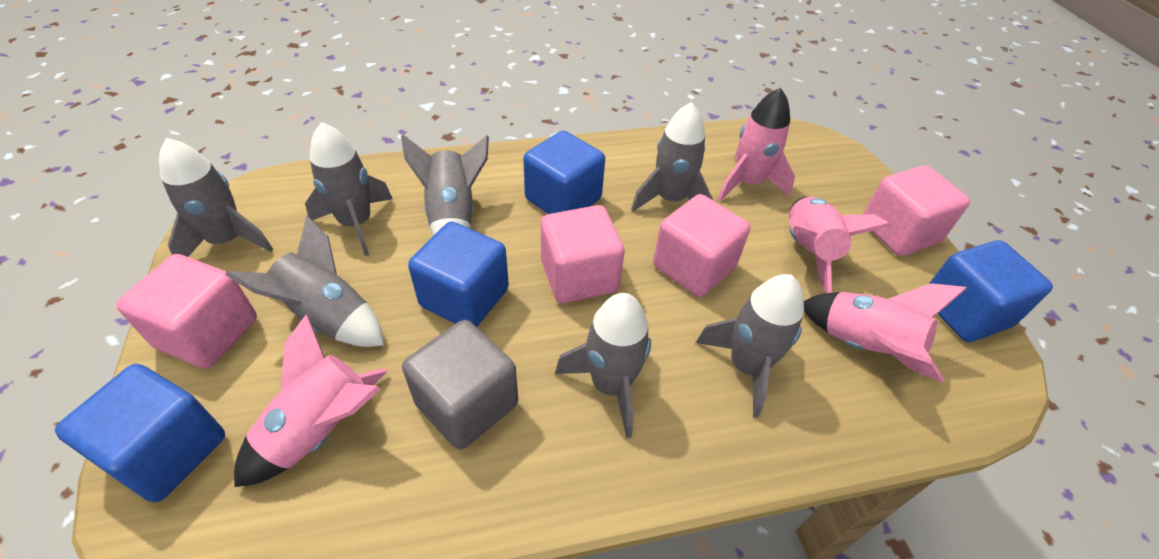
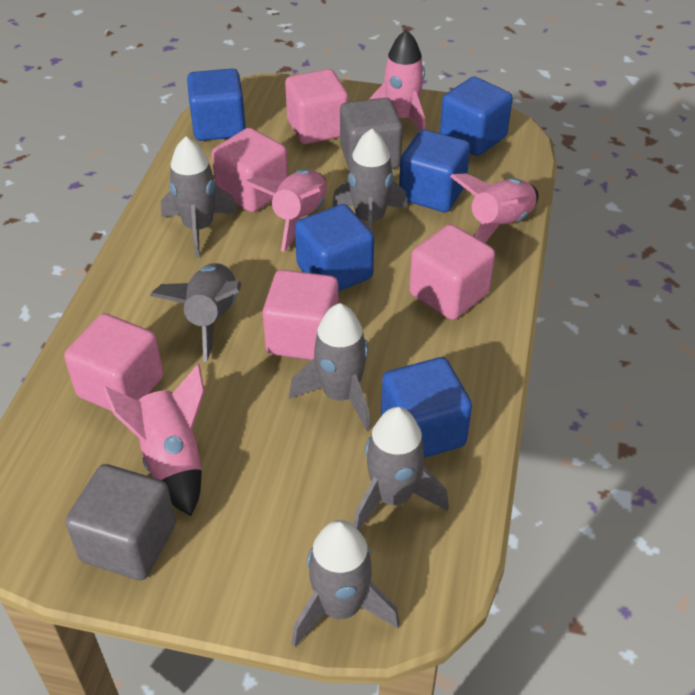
blue cube: 4 -> 5
grey cube: 1 -> 2
grey rocket: 7 -> 6
pink cube: 4 -> 5

